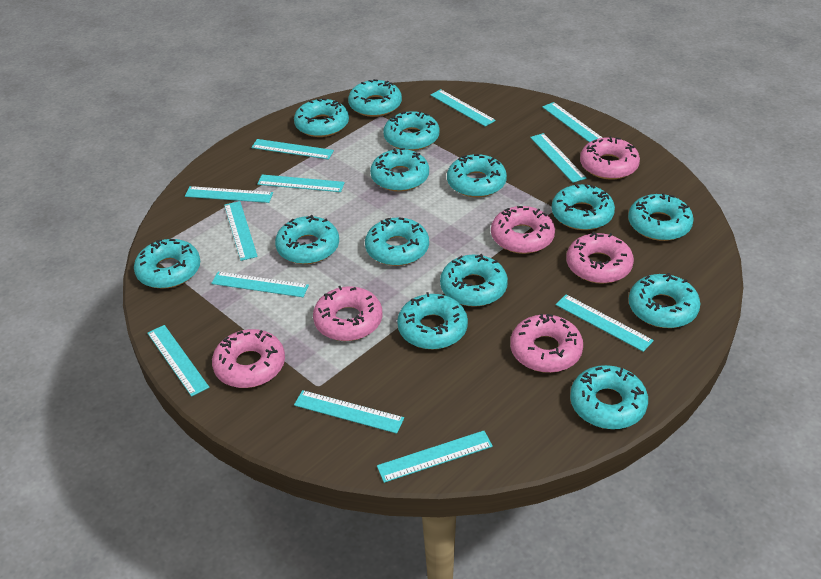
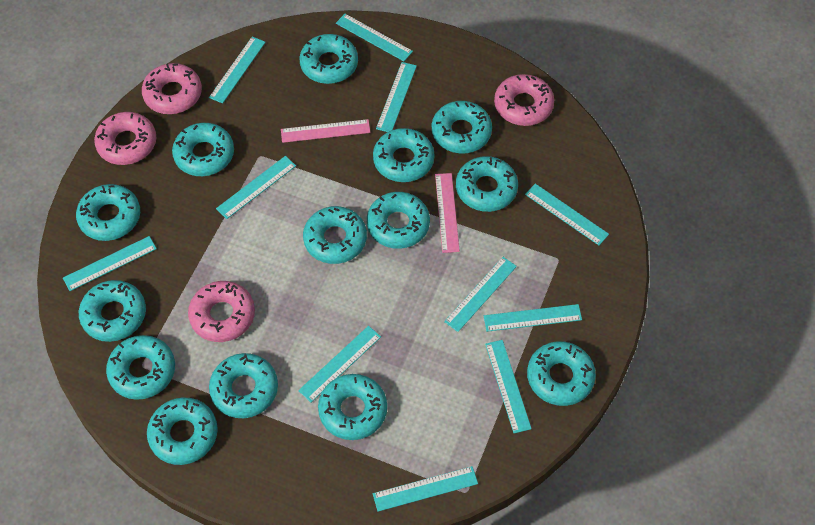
pink donut: 6 -> 4
pink ruler: 0 -> 2
turquoise ruler: 12 -> 11

